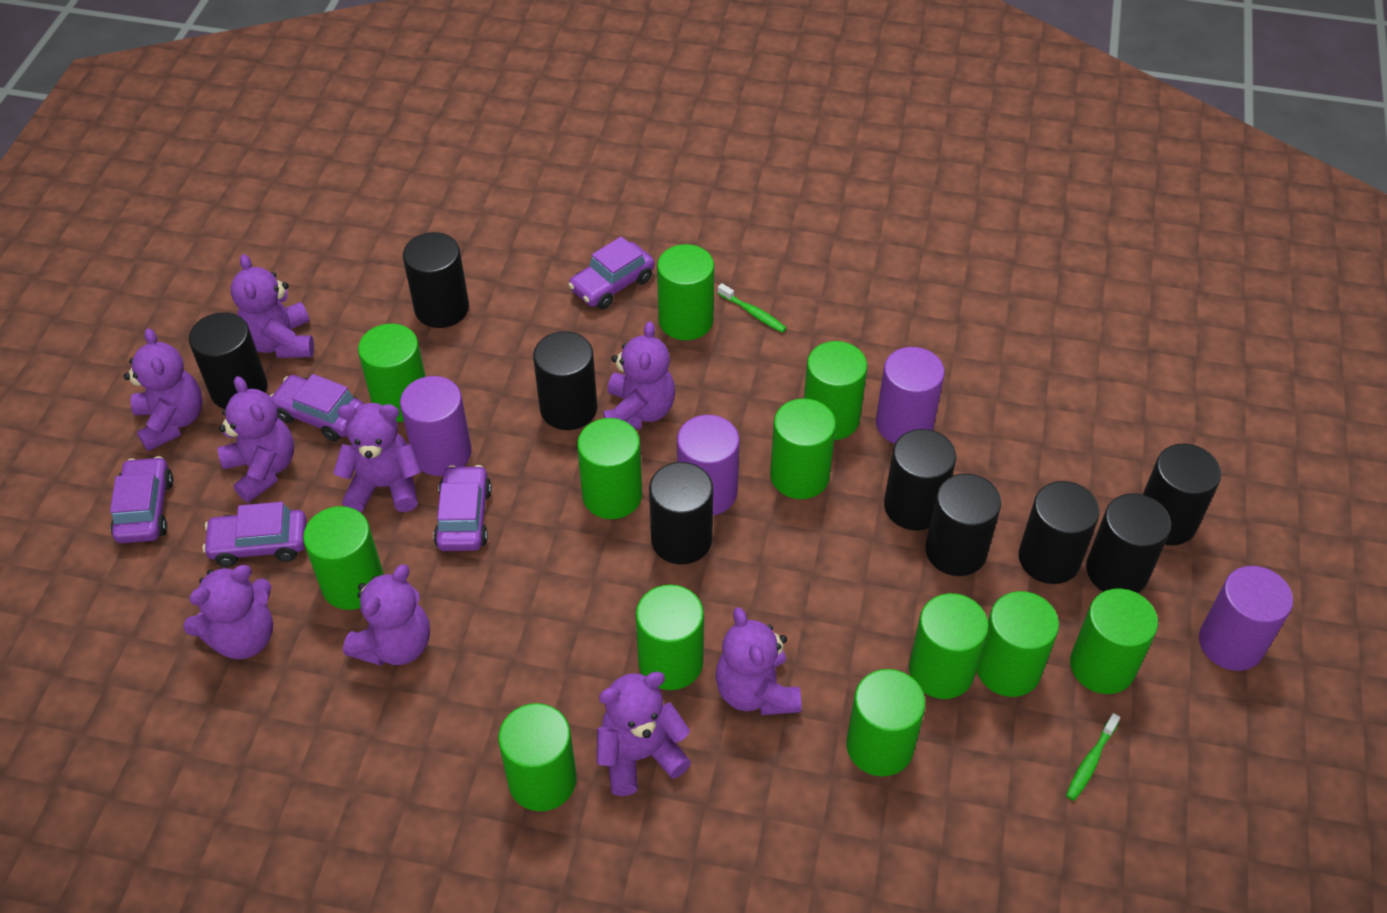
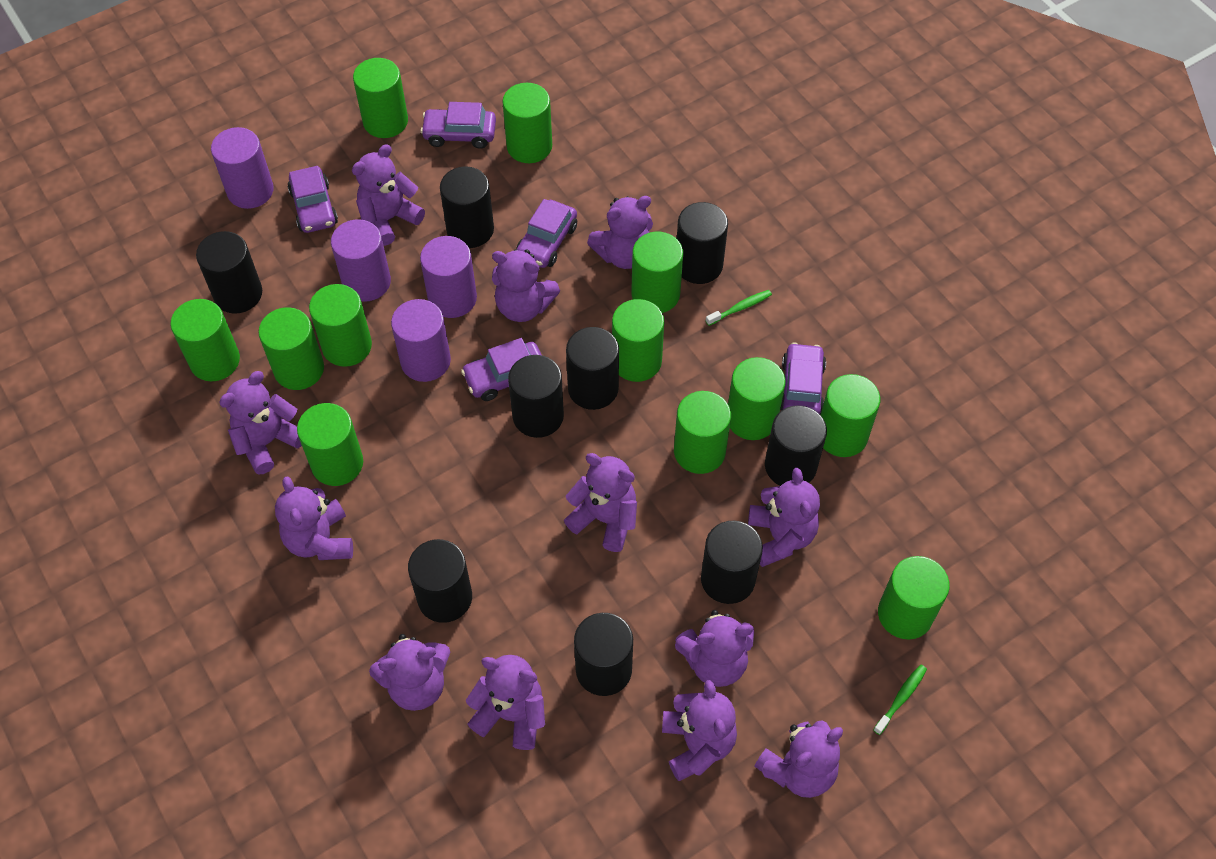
purple teddy bear: 9 -> 12

